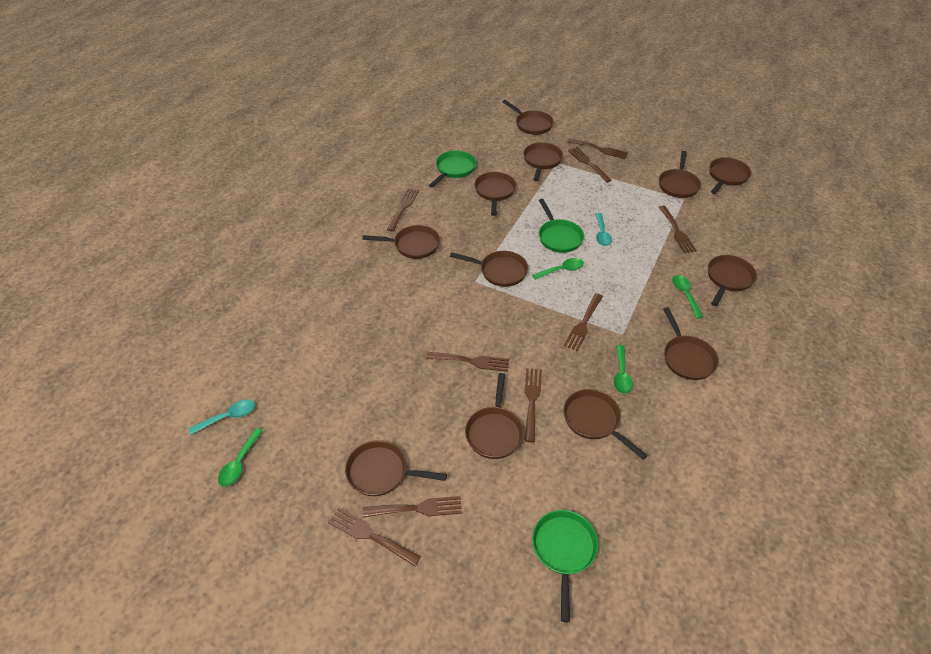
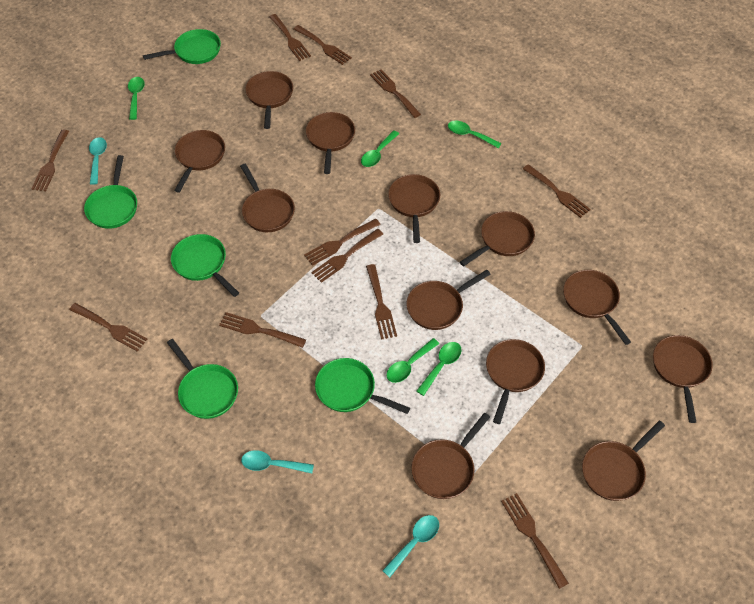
brown fork: 9 -> 11
green pan: 3 -> 5
green spoon: 4 -> 5
turquoise spoon: 2 -> 3

